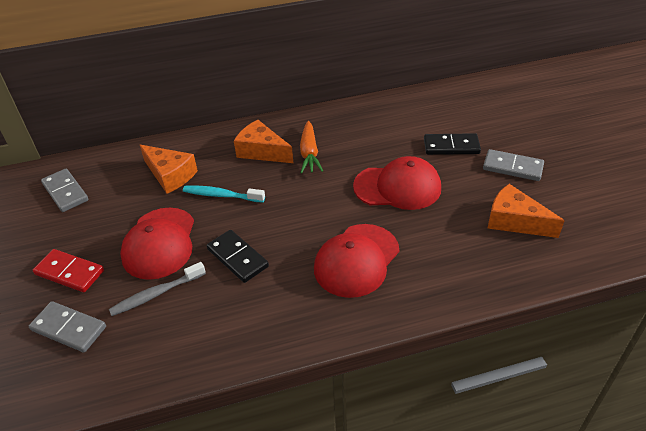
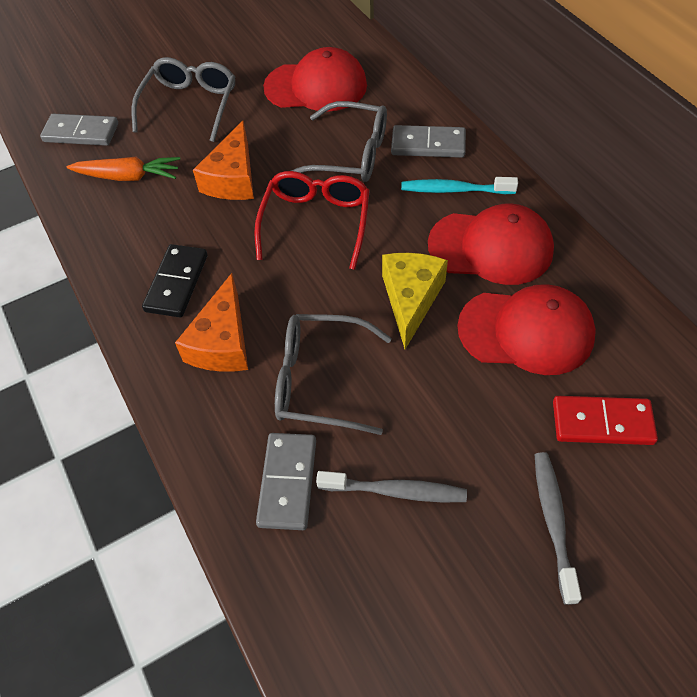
black domino: 2 -> 1
grey glasses: 0 -> 3
grey toothbrush: 1 -> 2
orange cheese: 3 -> 2
red glasses: 0 -> 1
yellow cheese: 0 -> 1

